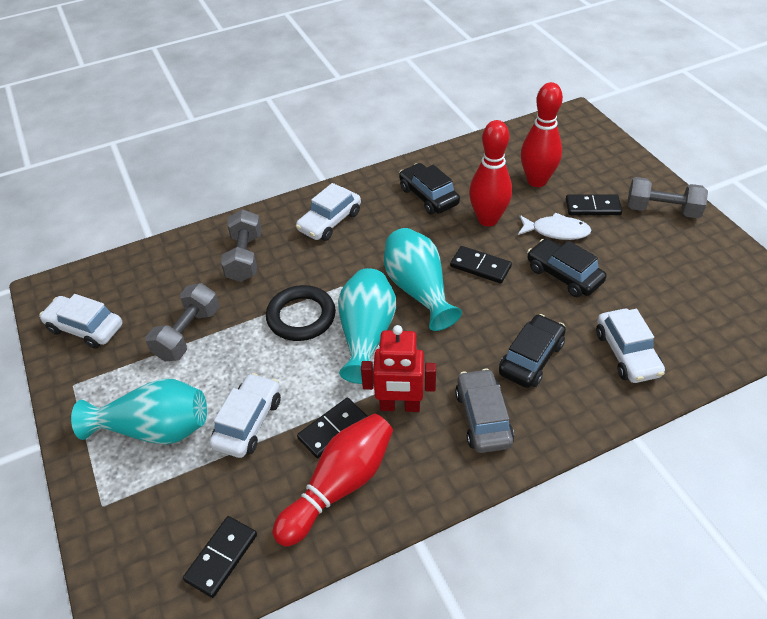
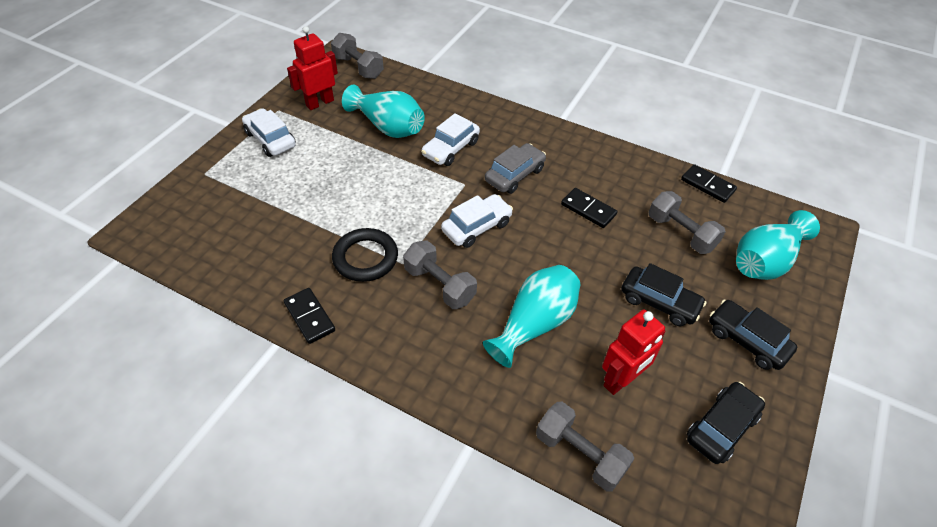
black domino: 4 -> 3
grey dumbbell: 3 -> 4
red bowling pin: 3 -> 0
red robot: 1 -> 2
white car: 4 -> 3
white fish: 1 -> 0

